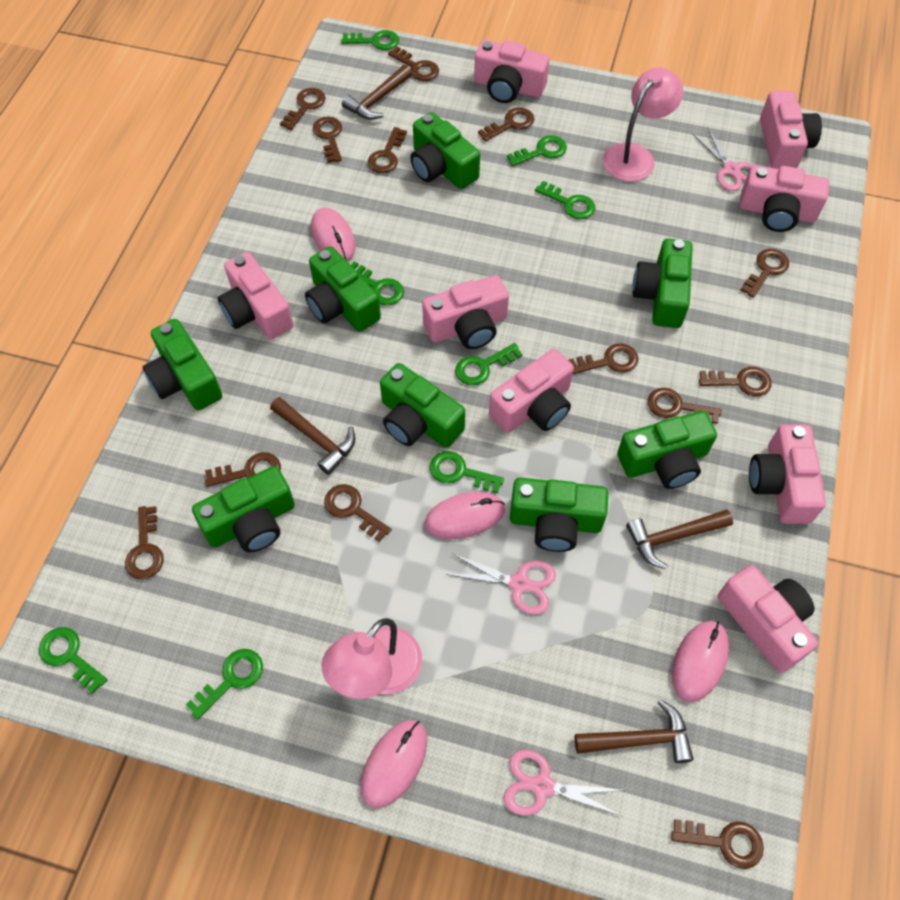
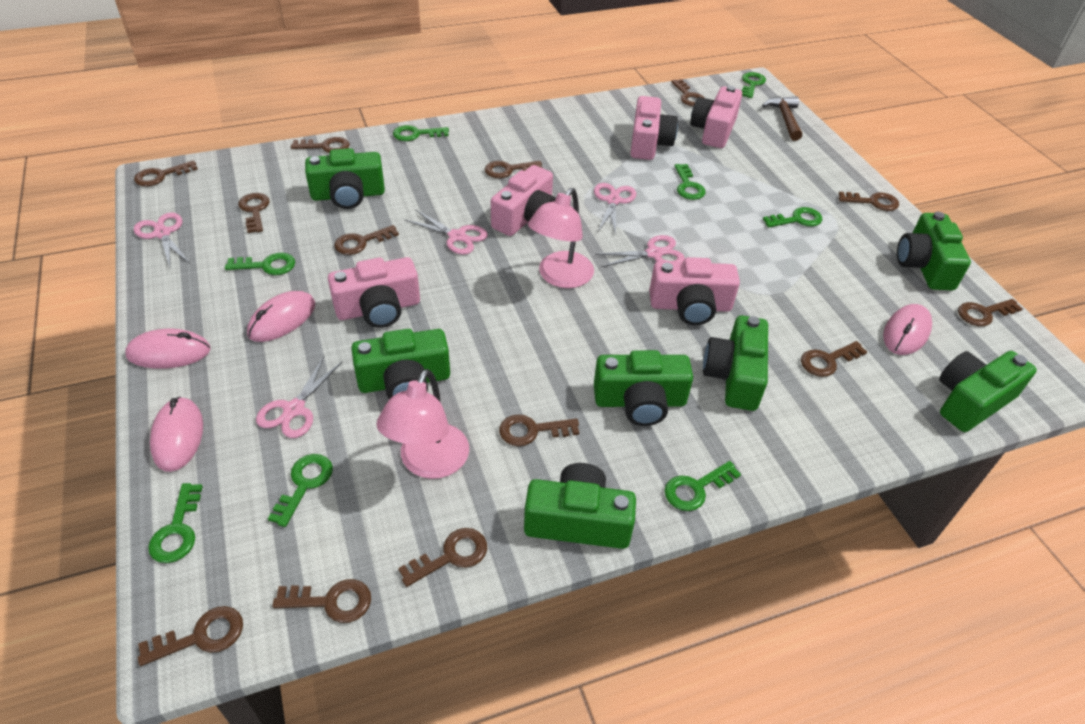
brown hammer: 4 -> 1
green camera: 8 -> 7
pink camera: 8 -> 5
pink scissors: 3 -> 5

